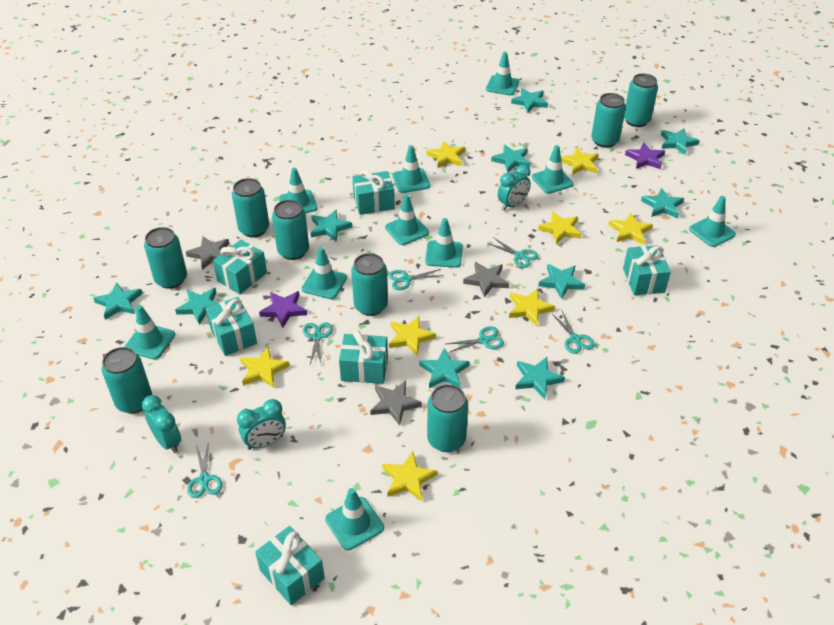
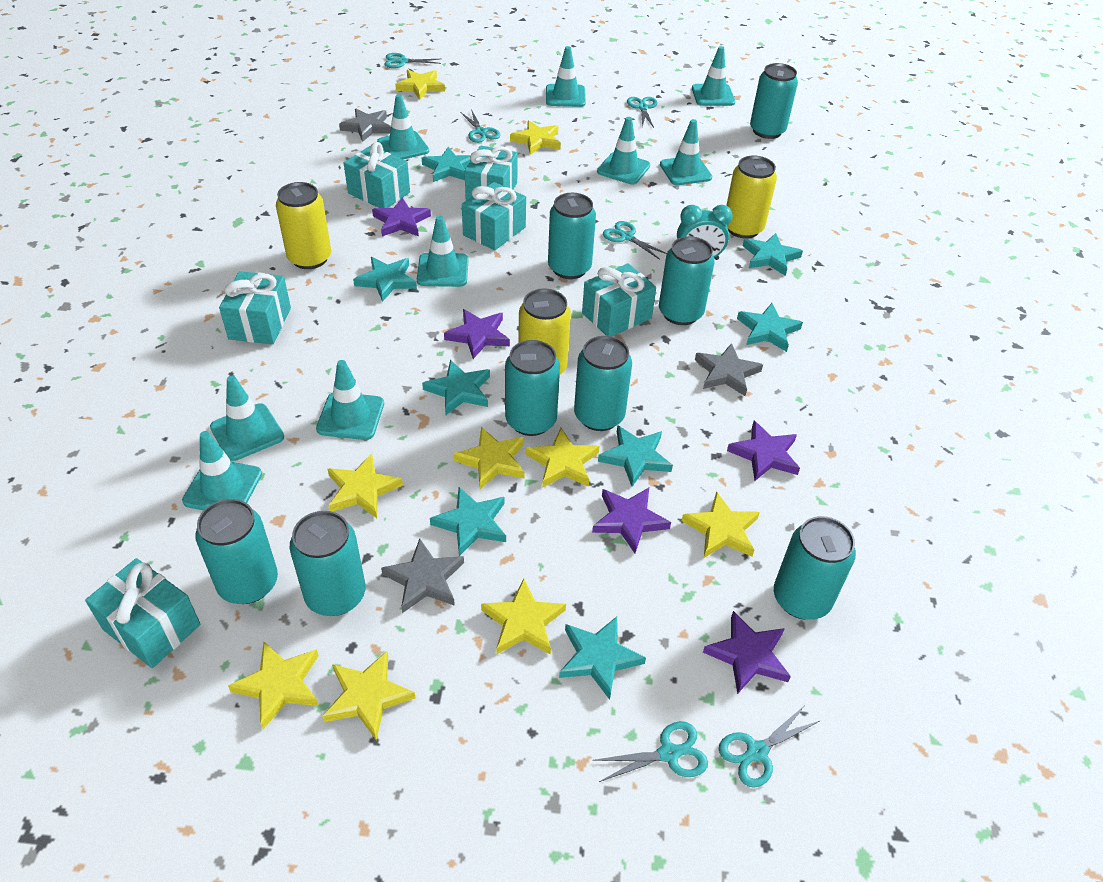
purple star: 2 -> 5
turquoise clock: 3 -> 1
turquoise star: 10 -> 8
turquoise traffic cone: 10 -> 9
yellow can: 0 -> 3
yellow star: 8 -> 9

